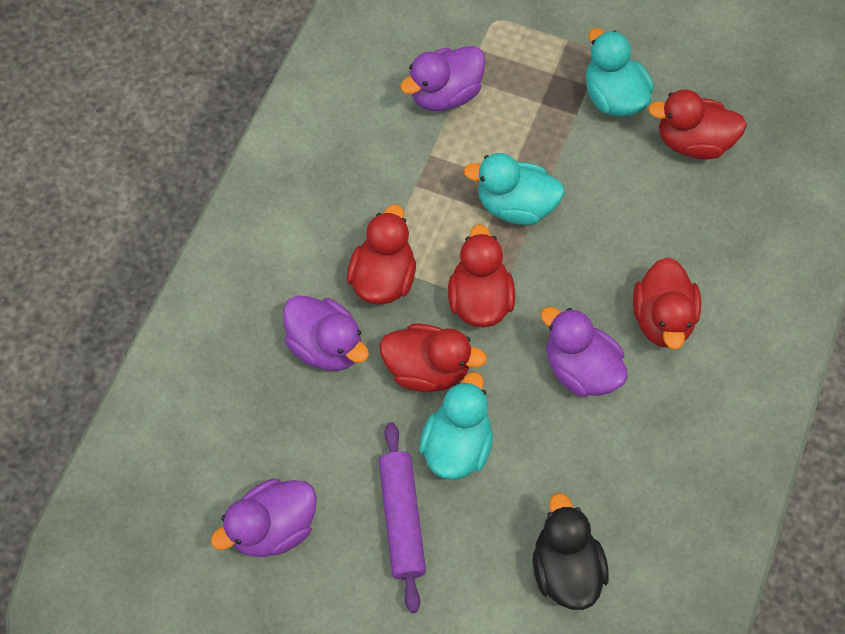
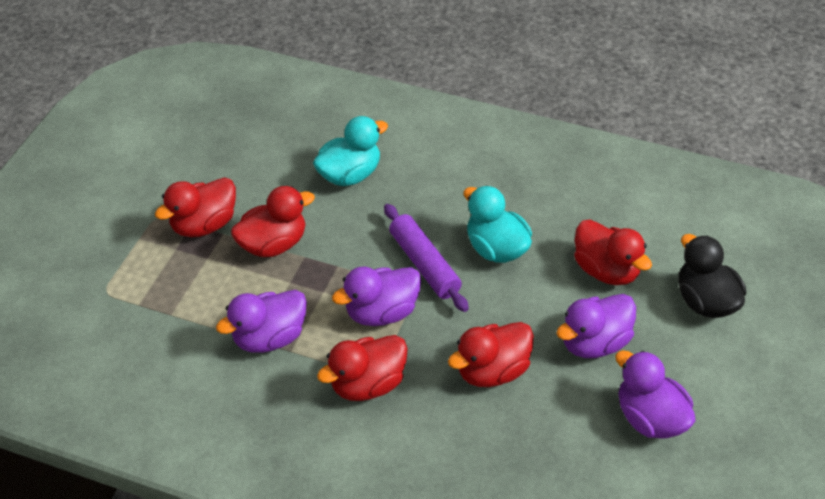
turquoise duck: 3 -> 2

